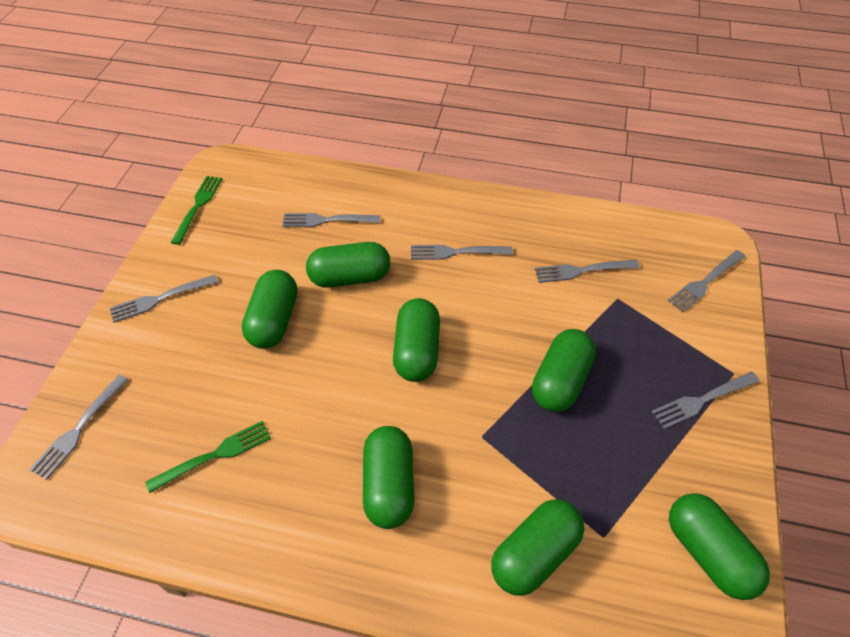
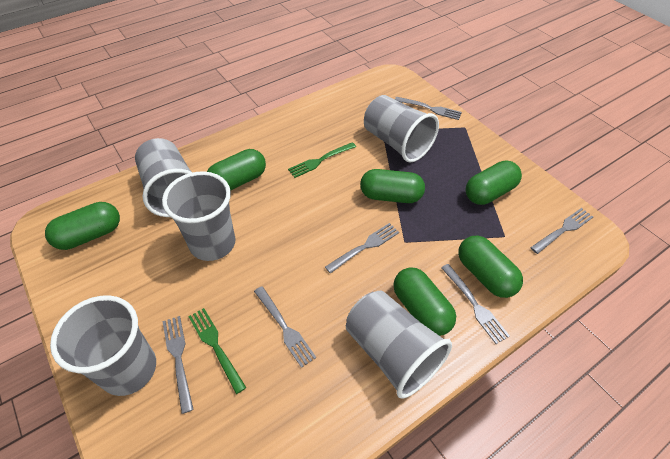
green capsule: 7 -> 6
grey cup: 0 -> 5
grey fork: 7 -> 6

